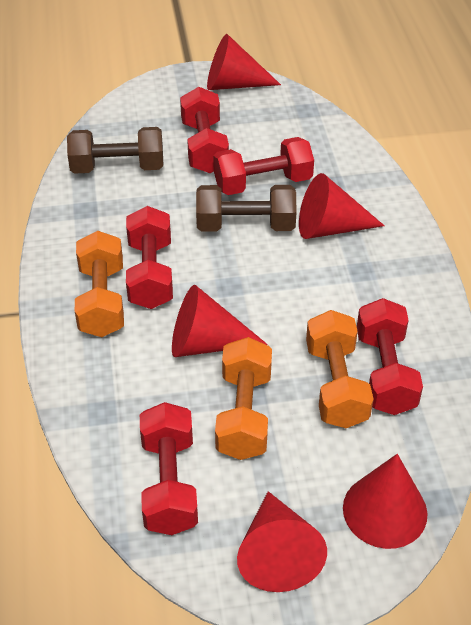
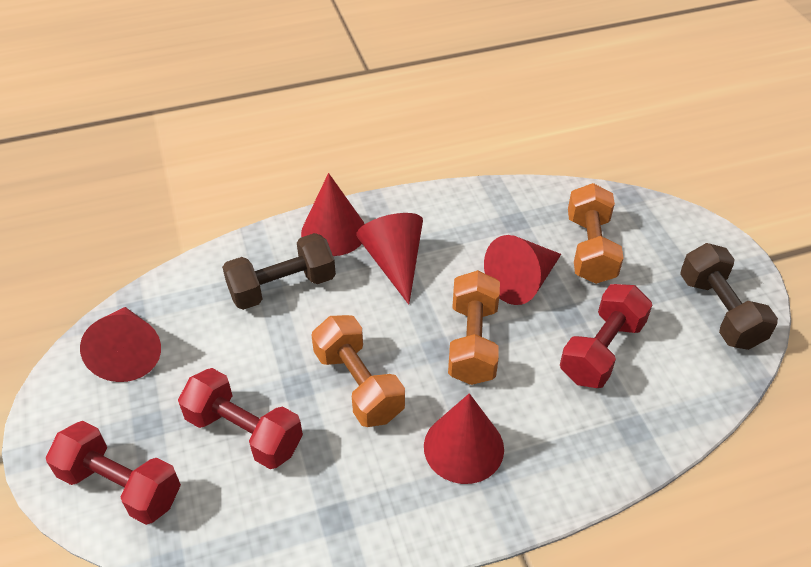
red dumbbell: 5 -> 3

